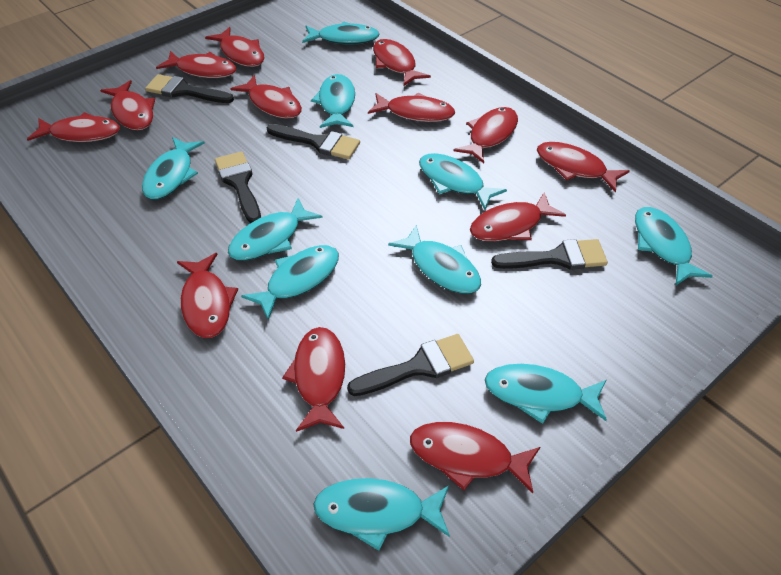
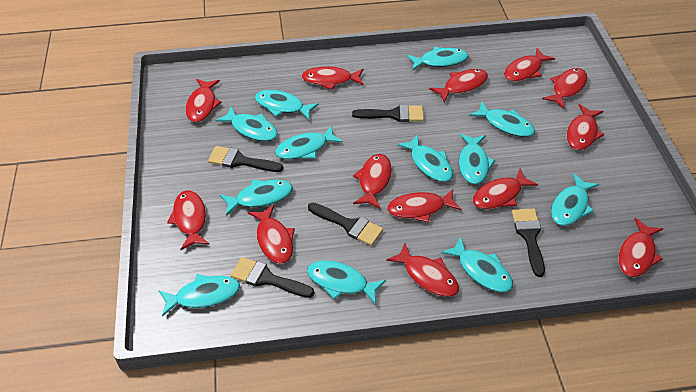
turquoise fish: 10 -> 12

